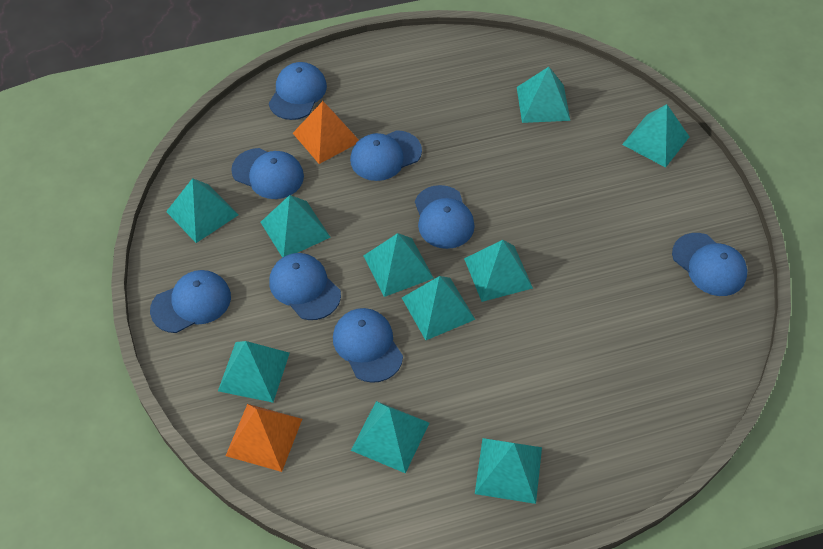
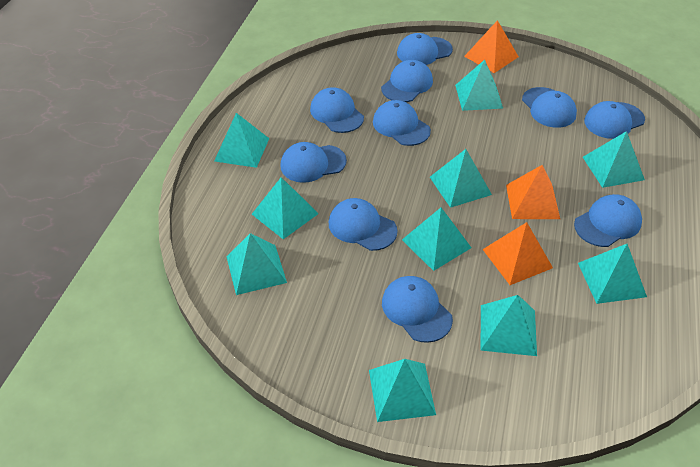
blue cap: 8 -> 10
orange pyramid: 2 -> 3

